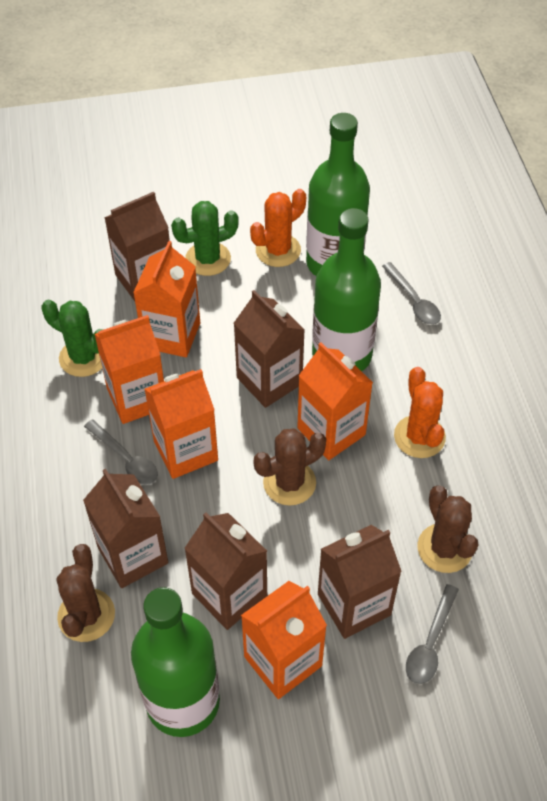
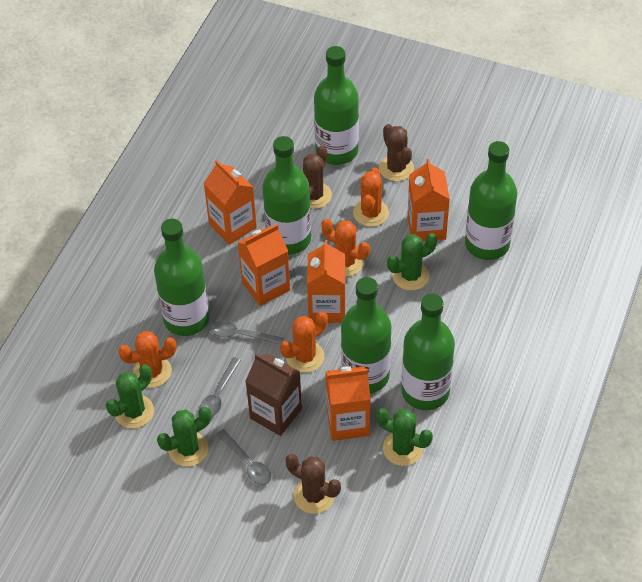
brown carton: 5 -> 1
green bottle: 3 -> 6
green cactus: 2 -> 4
orange cactus: 2 -> 4

